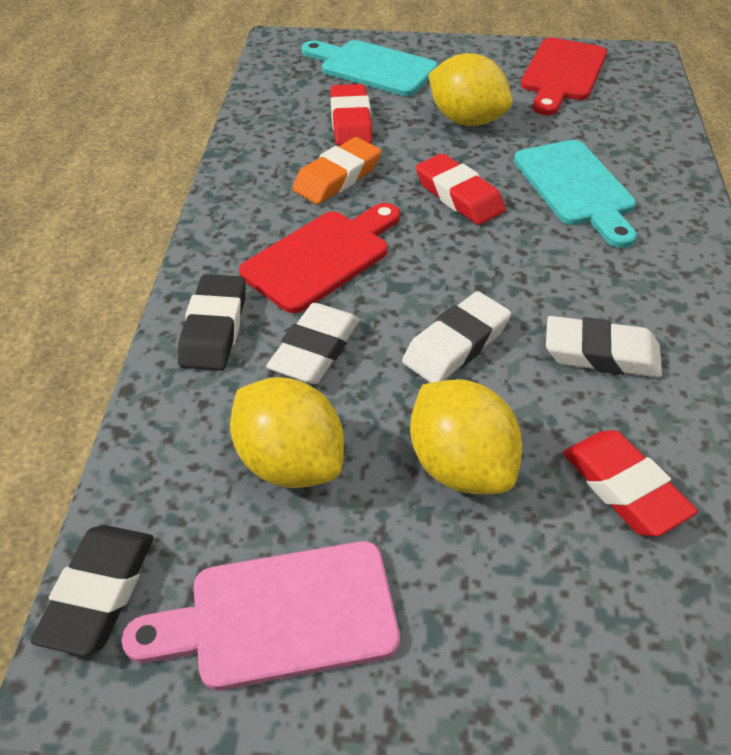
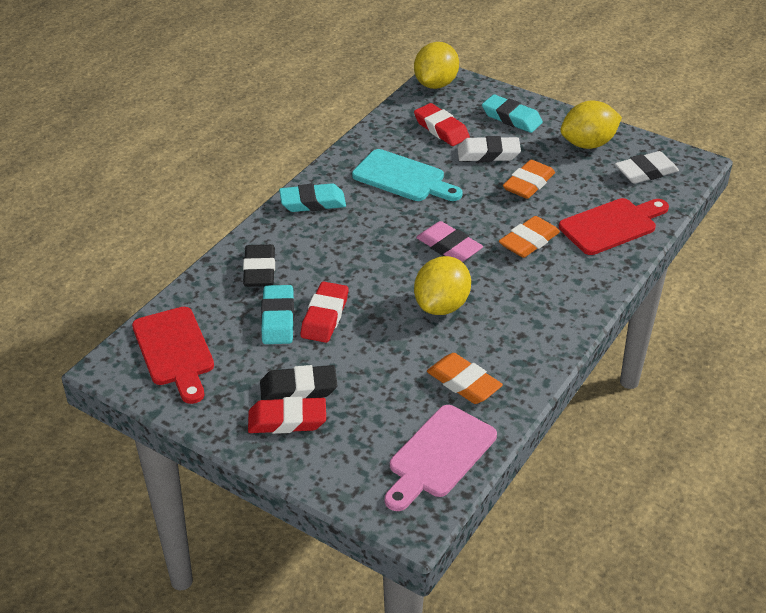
orange eraser: 1 -> 3
pink eraser: 0 -> 1
turquoise cutting board: 2 -> 1
turquoise eraser: 0 -> 3
white eraser: 3 -> 2

